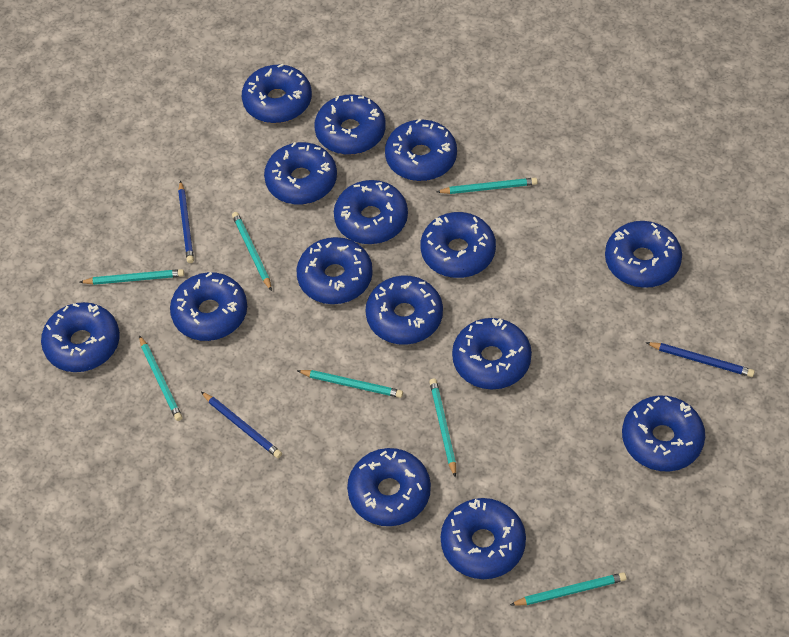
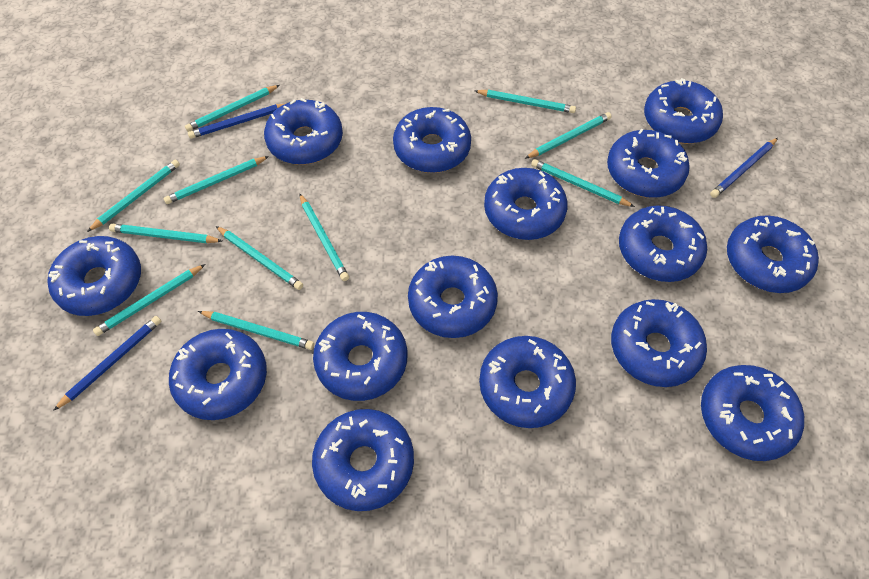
turquoise pencil: 7 -> 11

